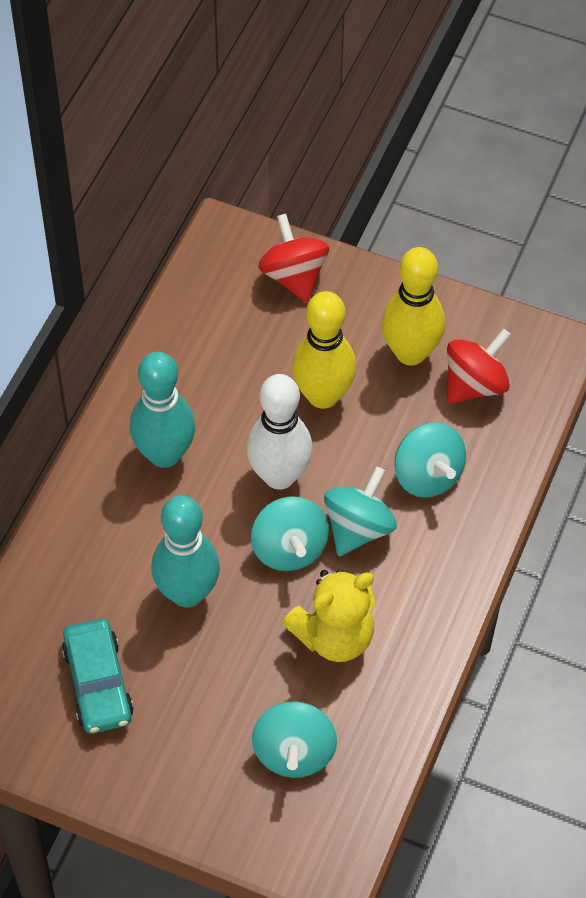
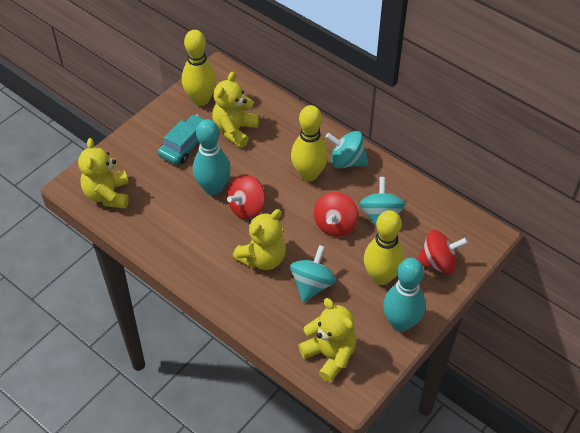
red spinning top: 2 -> 3
turquoise spinning top: 4 -> 3
white bowling pin: 1 -> 0
yellow bowling pin: 2 -> 3
yellow teddy bear: 1 -> 4

